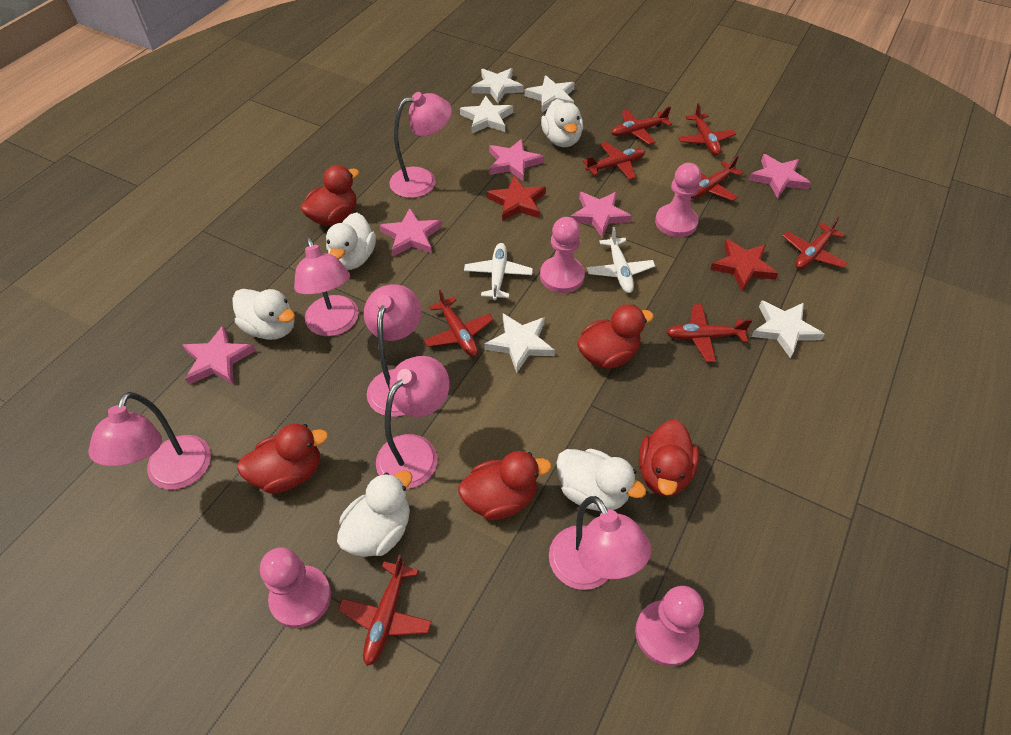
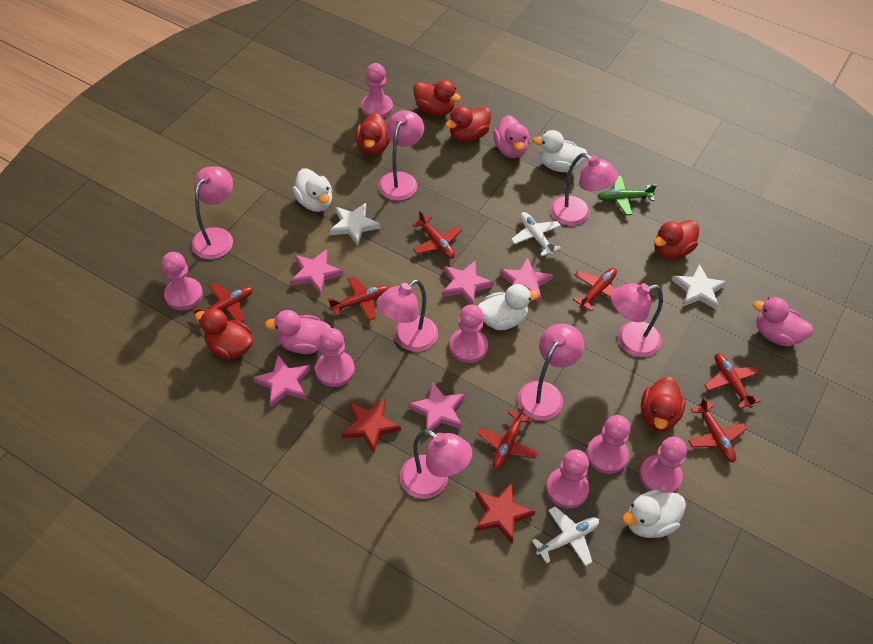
green plane: 0 -> 1
pink duck: 0 -> 3
pink lamp: 6 -> 7
pink pawn: 4 -> 7
red duck: 5 -> 6
red plane: 8 -> 7
white duck: 5 -> 4
white star: 5 -> 2

